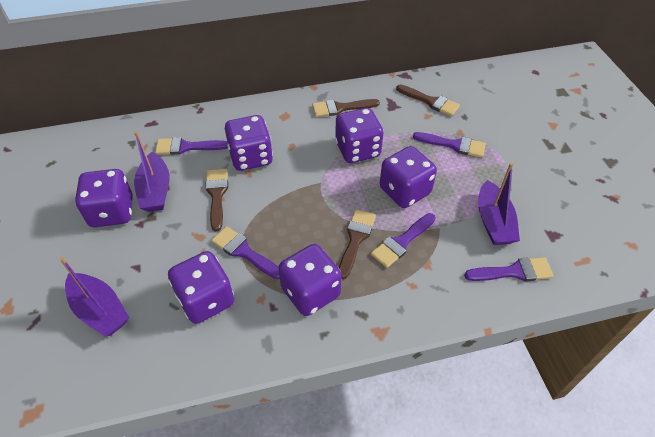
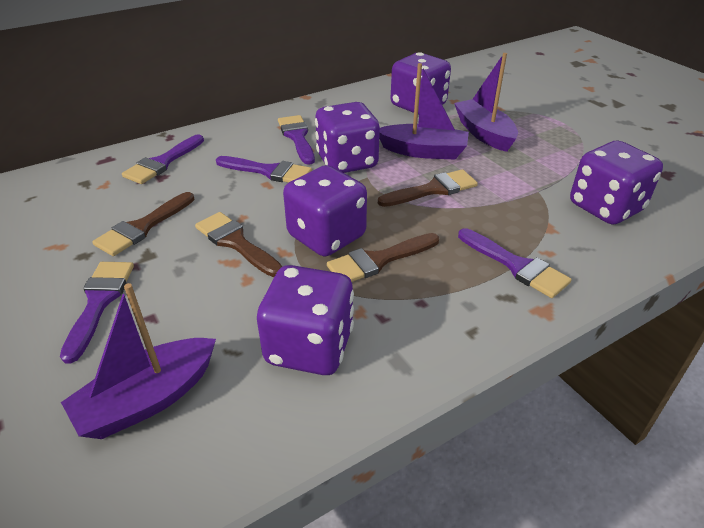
purple dice: 6 -> 5

